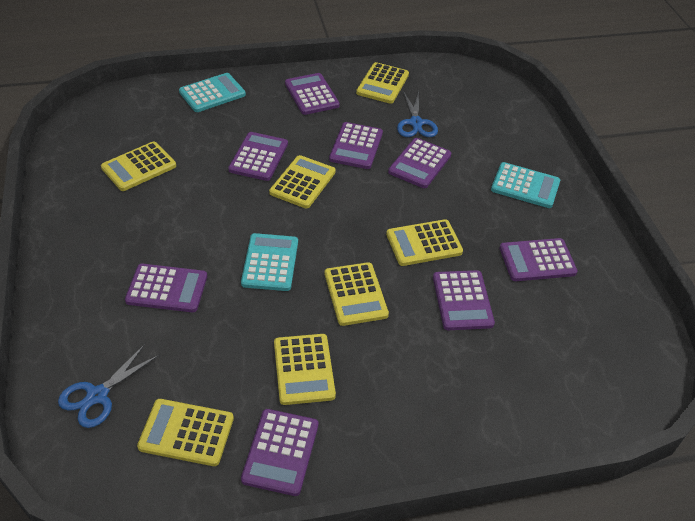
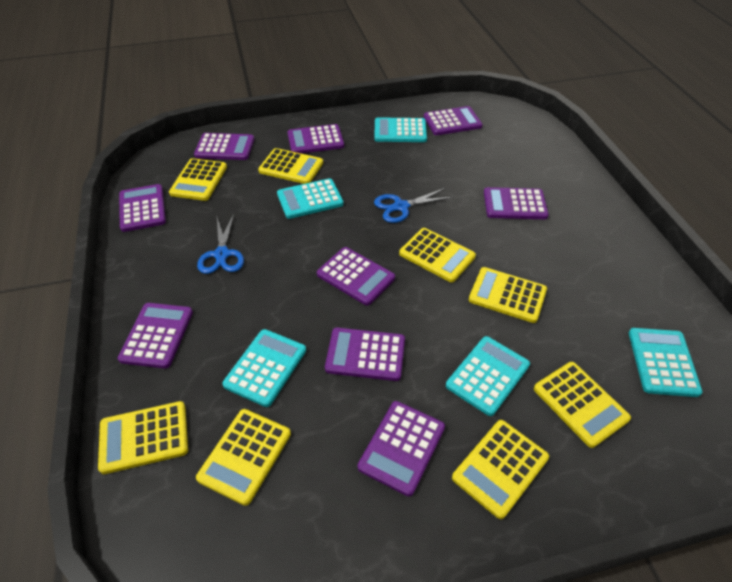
purple calculator: 8 -> 9
turquoise calculator: 3 -> 5
yellow calculator: 7 -> 8

